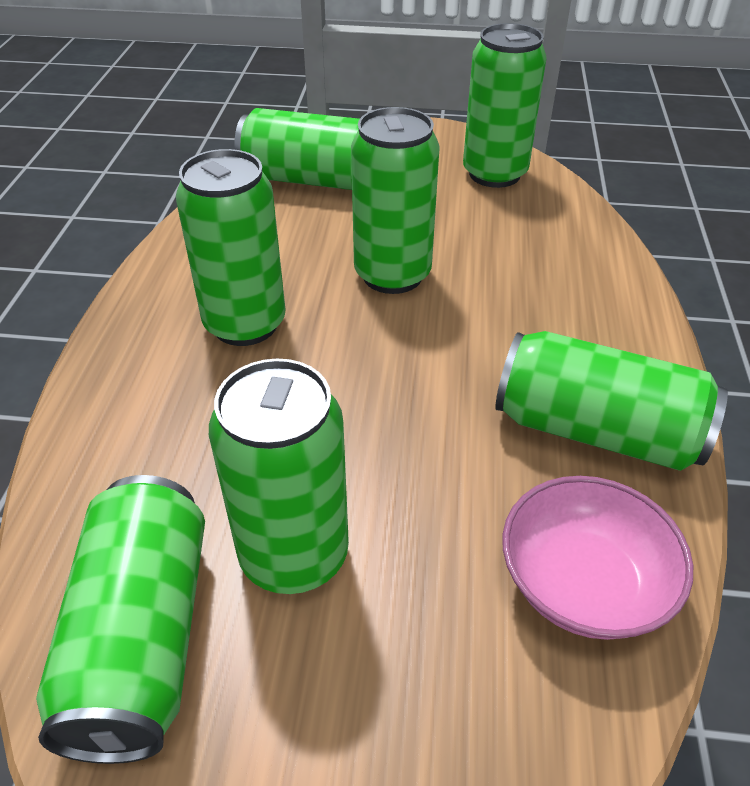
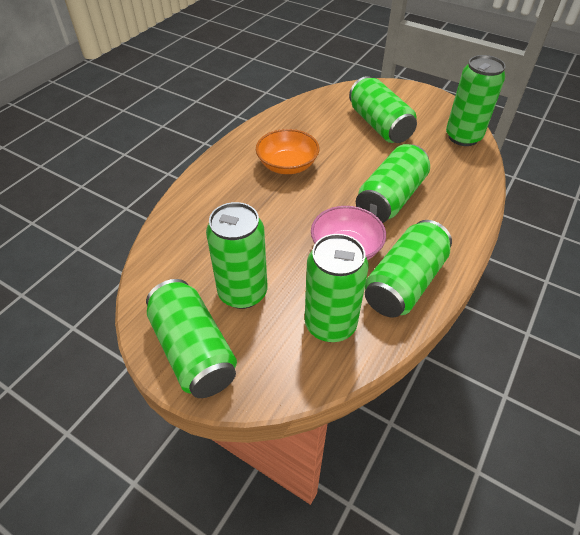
orange bowl: 0 -> 1

